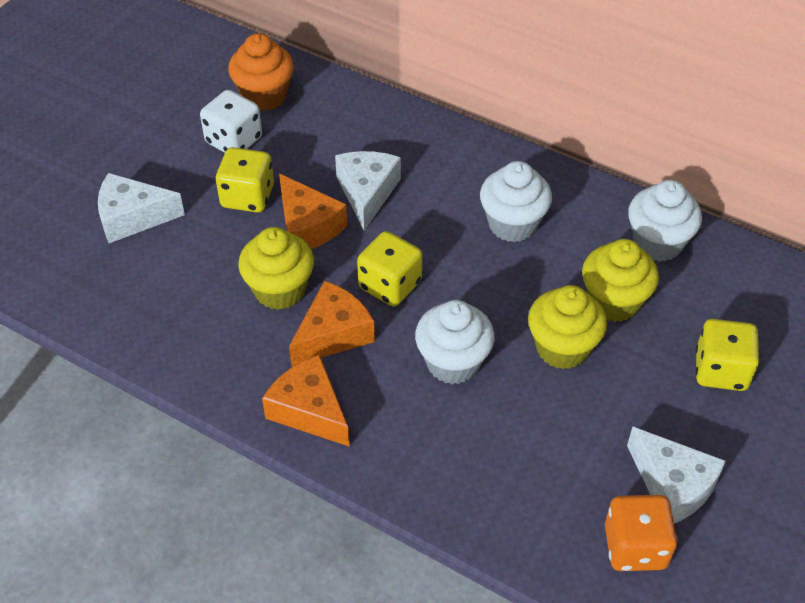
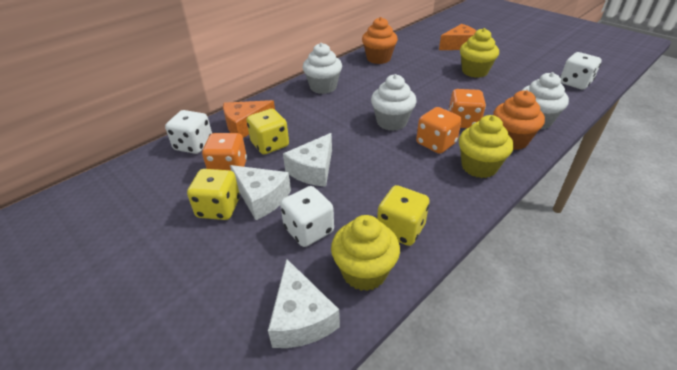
orange cheese: 3 -> 2
orange cupcake: 1 -> 2
orange dice: 1 -> 3
white dice: 1 -> 3

